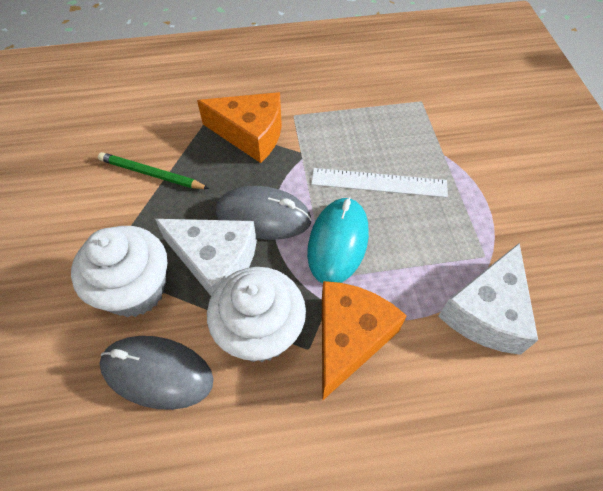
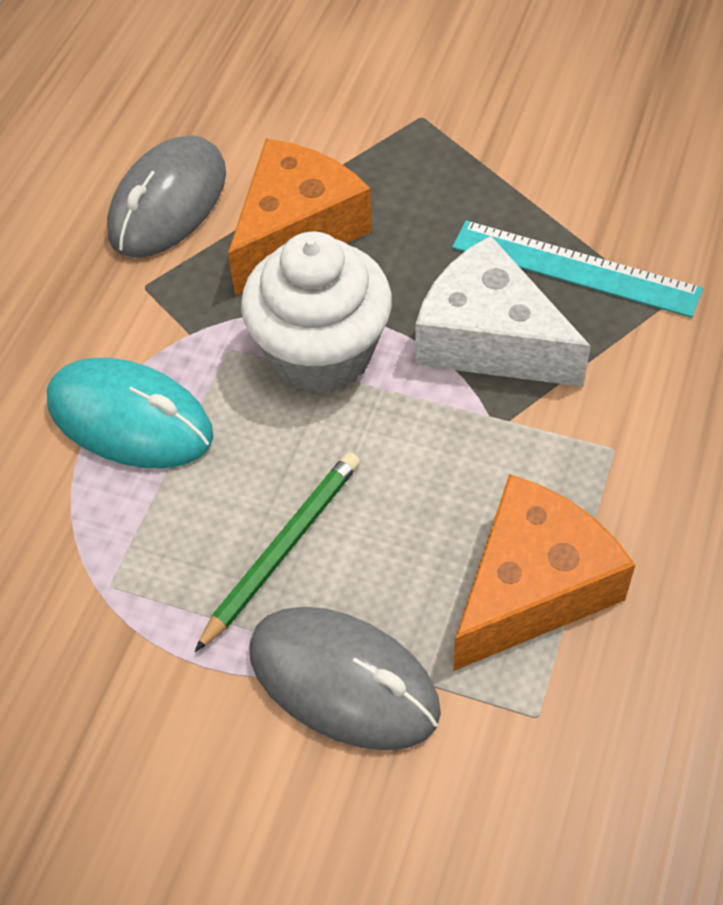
turquoise ruler: 0 -> 1
white cheese: 2 -> 1
white cupcake: 2 -> 1
white ruler: 1 -> 0

